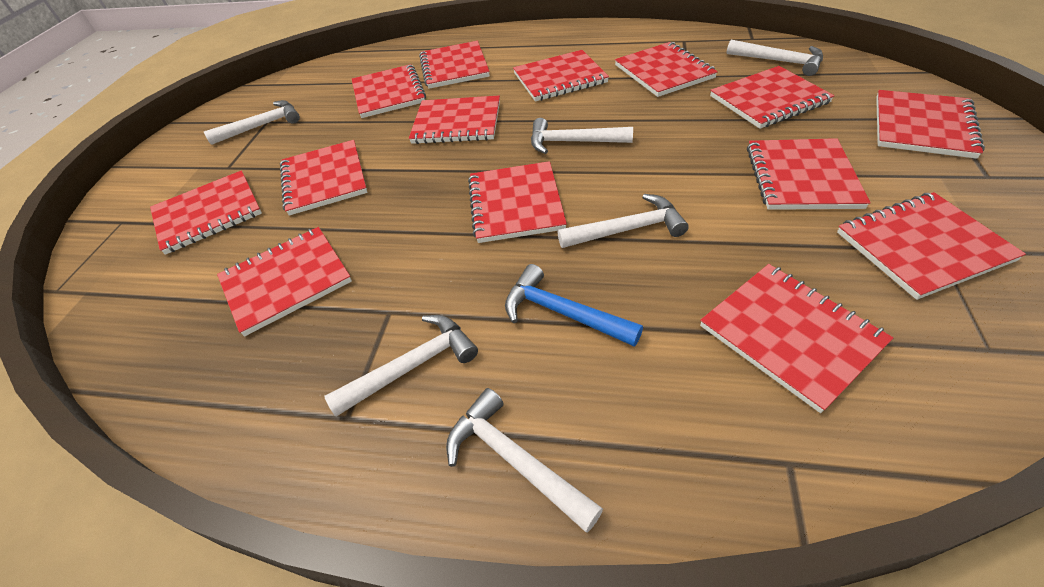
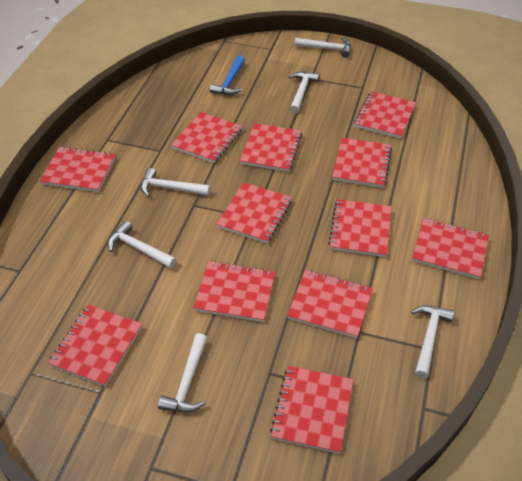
red notebook: 14 -> 12

